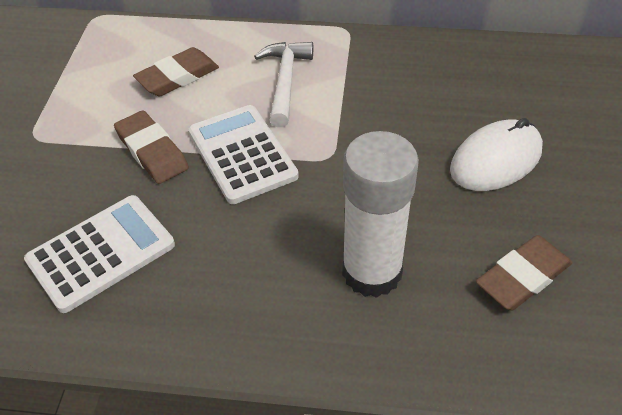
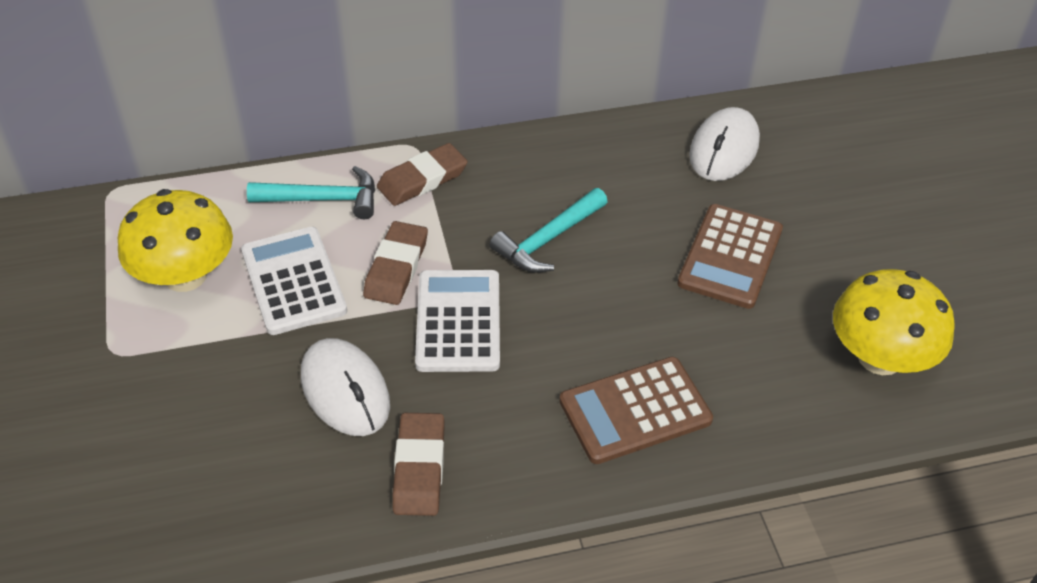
brown calculator: 0 -> 2
turquoise hammer: 0 -> 2
white glue stick: 1 -> 0
white hammer: 1 -> 0
white mouse: 1 -> 2
yellow mushroom: 0 -> 2

